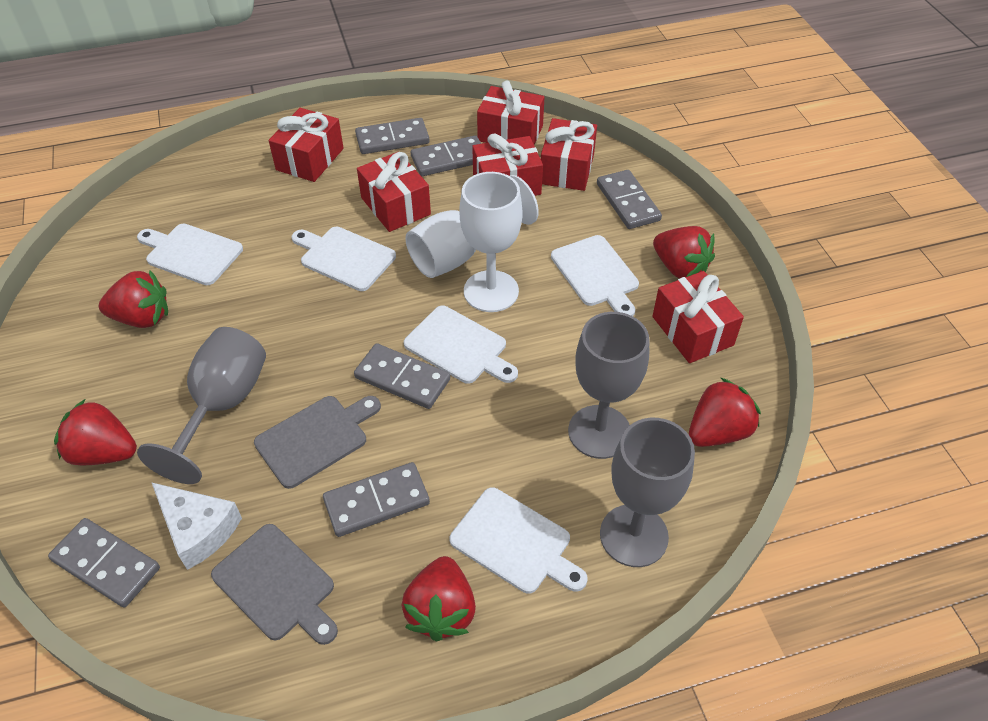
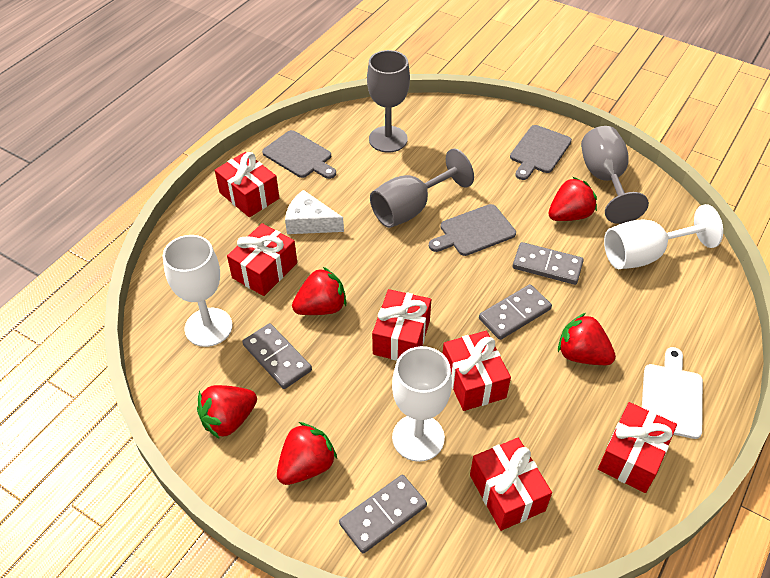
grey cutting board: 2 -> 3
grey domino: 6 -> 4
white cutting board: 5 -> 1
white goblet: 2 -> 3

